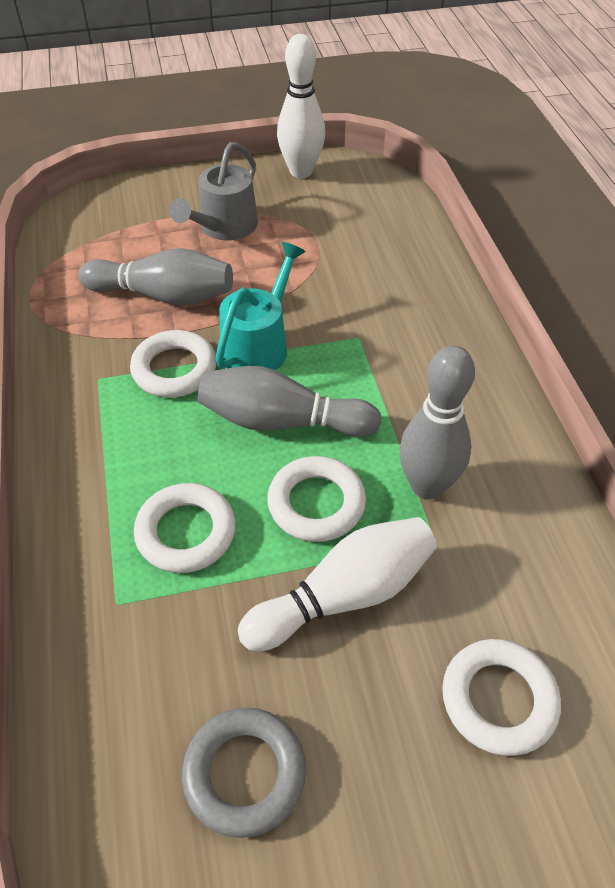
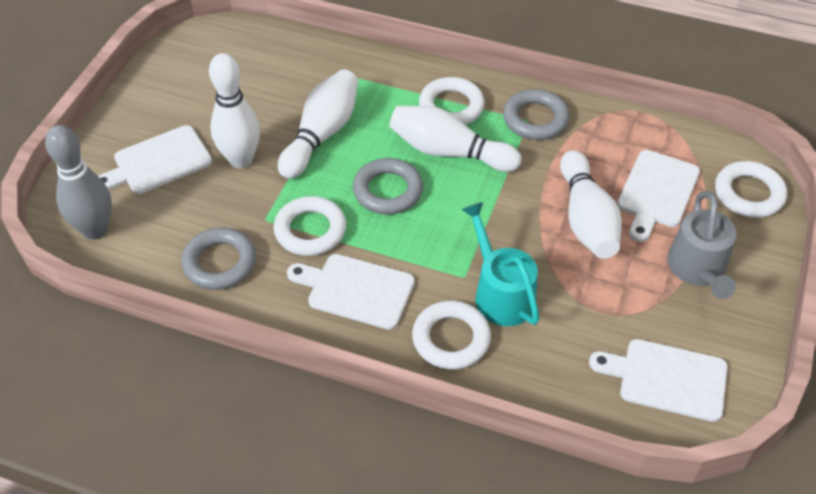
grey bowling pin: 3 -> 1
grey ring: 1 -> 3
white bowling pin: 2 -> 4
white cutting board: 0 -> 4

